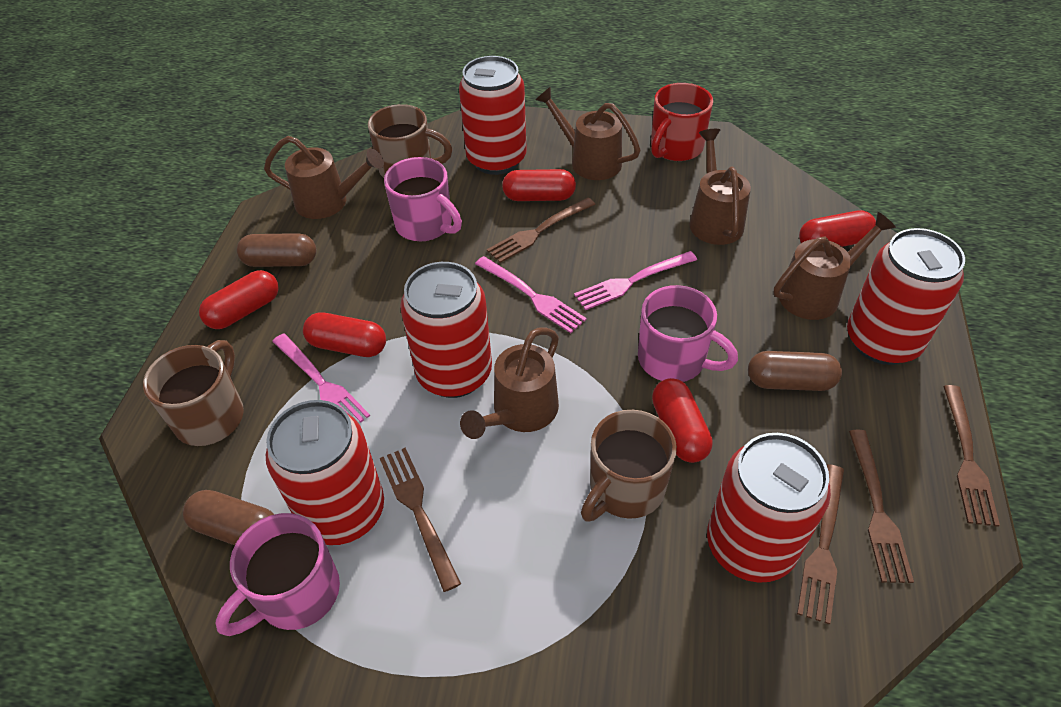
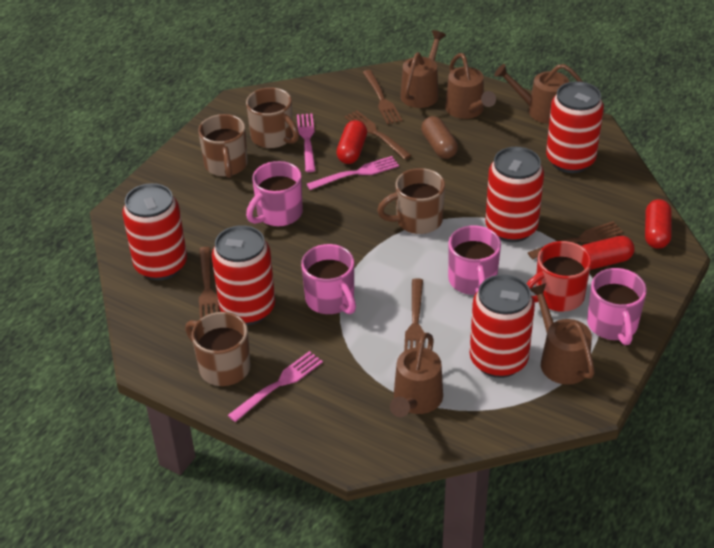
brown capsule: 3 -> 1
brown mug: 3 -> 4
pink mug: 3 -> 4
red capsule: 5 -> 3

